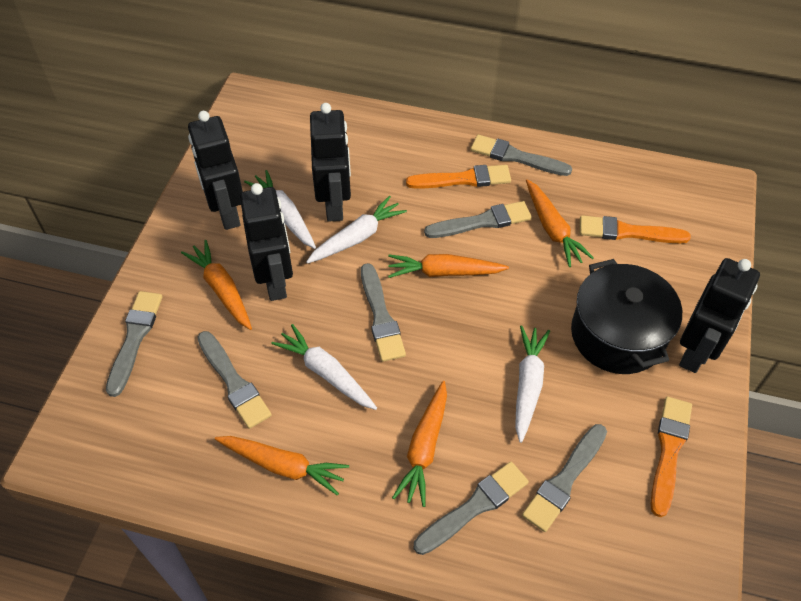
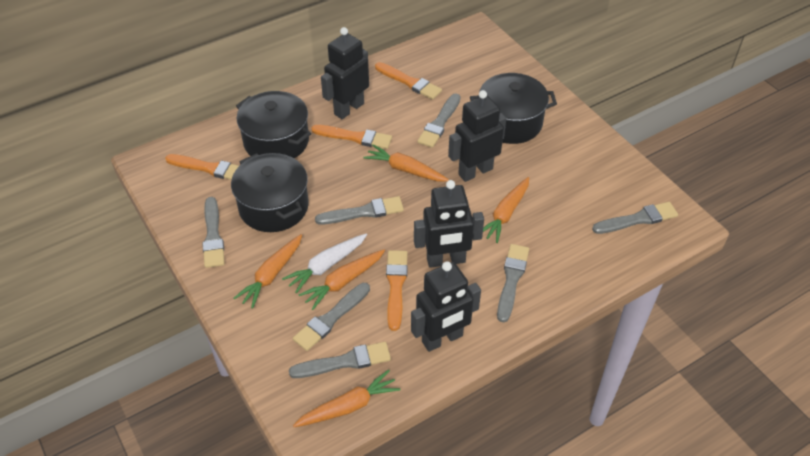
black pot: 1 -> 3
orange brush: 3 -> 4
white carrot: 4 -> 1

